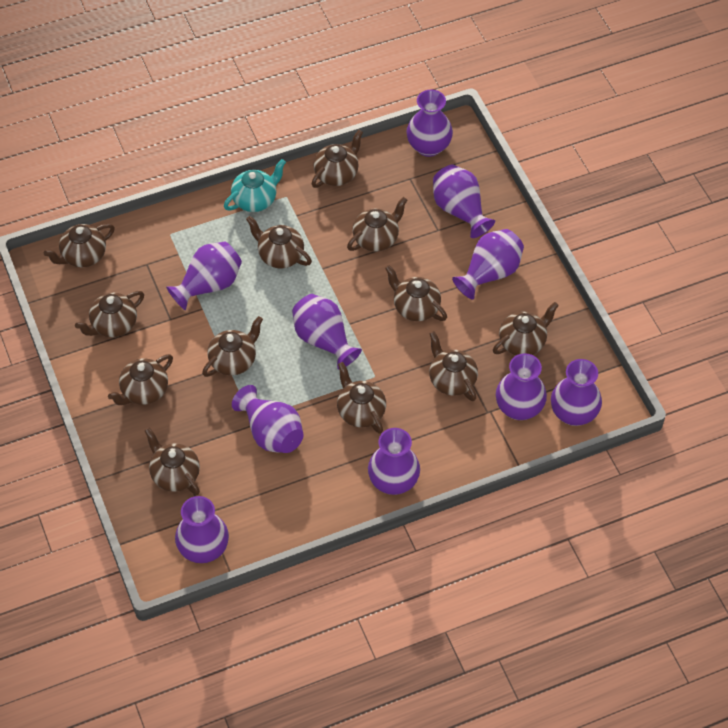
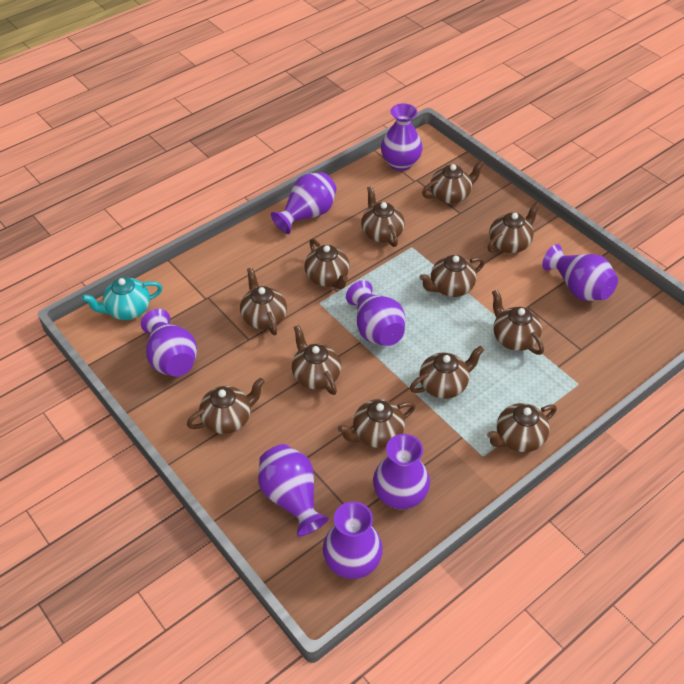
purple vase: 10 -> 8

